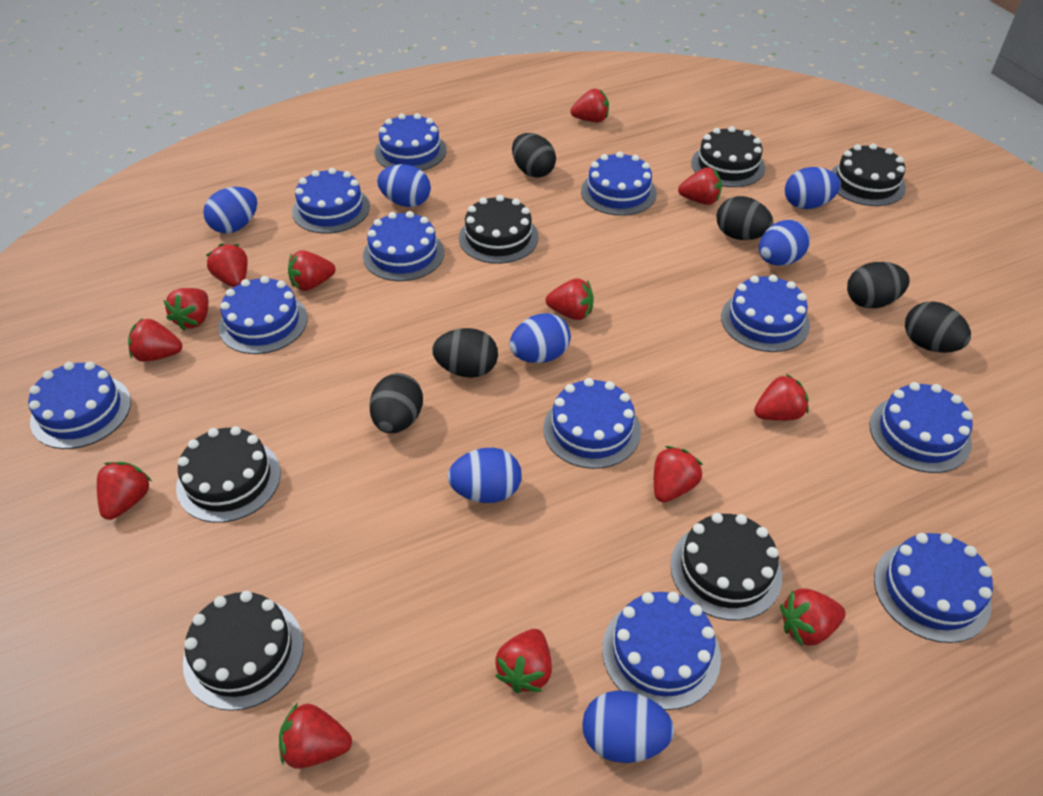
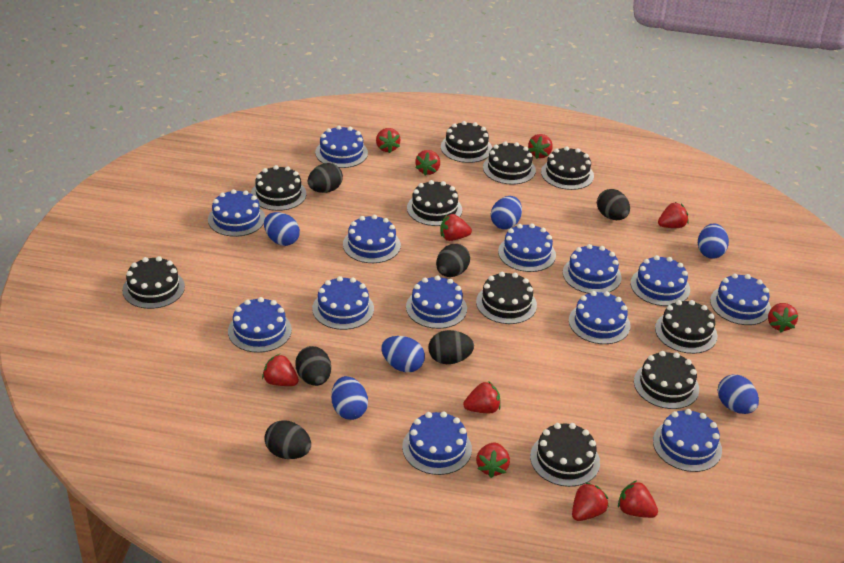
black cake: 6 -> 10
blue cake: 11 -> 13
blue egg: 7 -> 6
red strawberry: 13 -> 11

